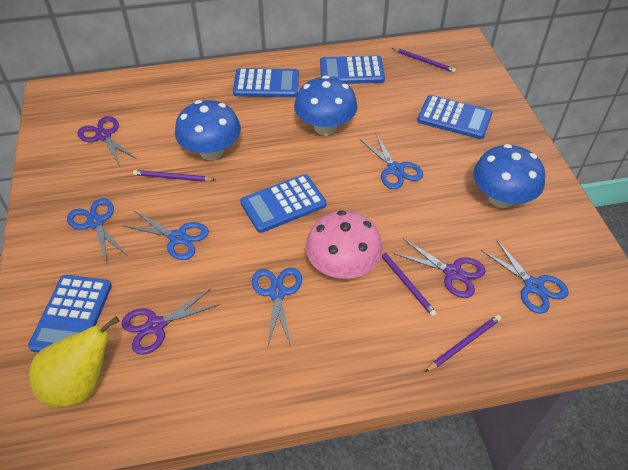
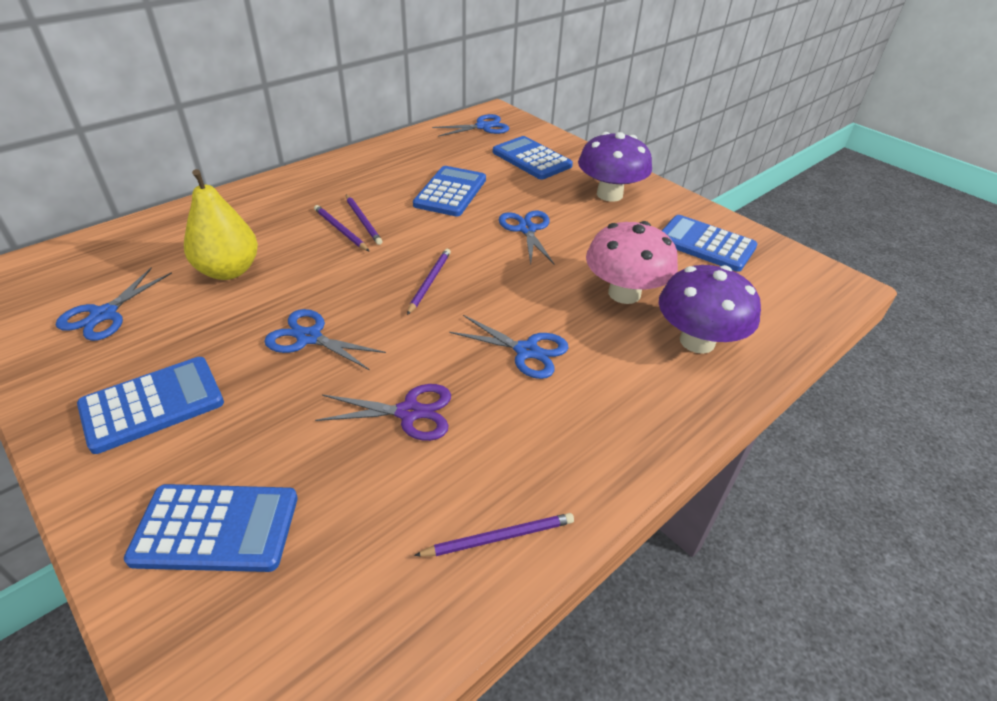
blue mushroom: 3 -> 0
purple mushroom: 0 -> 2
purple scissors: 3 -> 1

